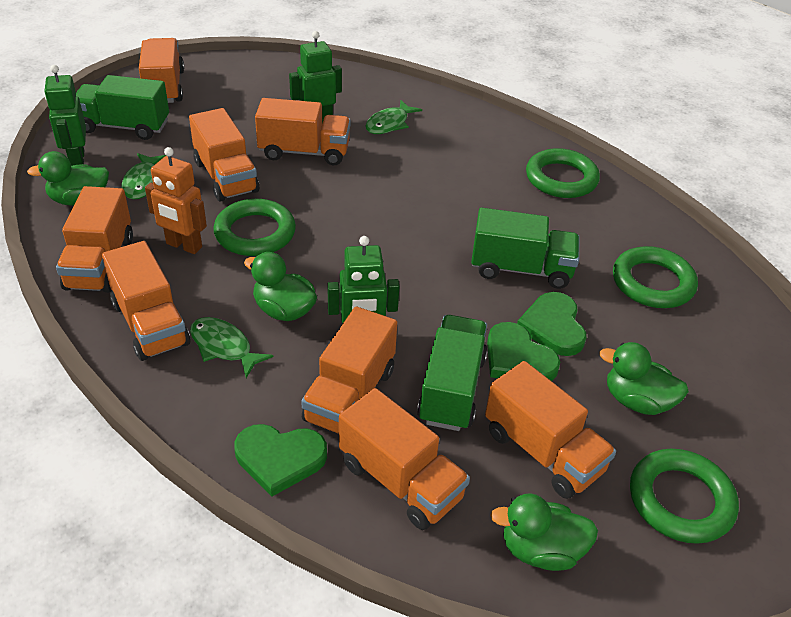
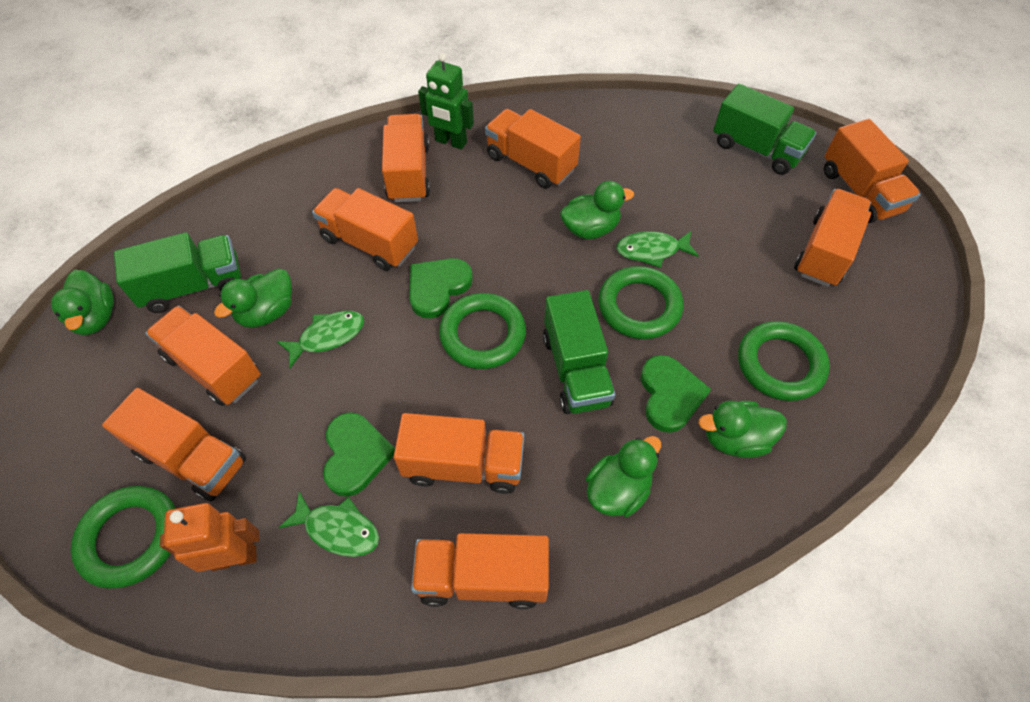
green duck: 4 -> 5
green robot: 3 -> 1
orange truck: 8 -> 9

